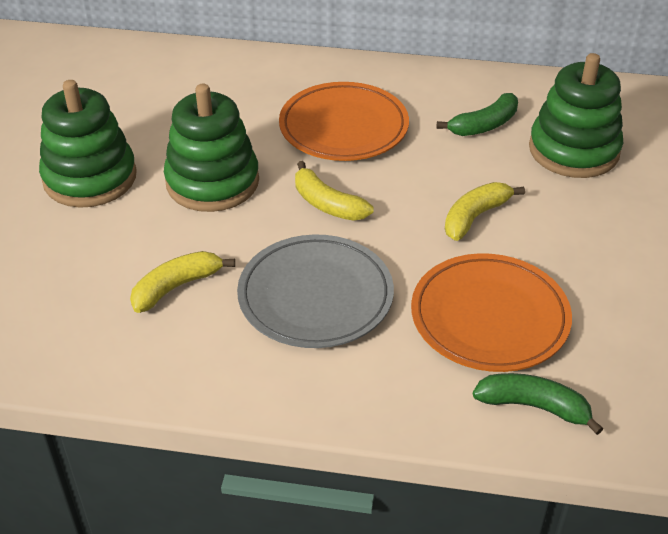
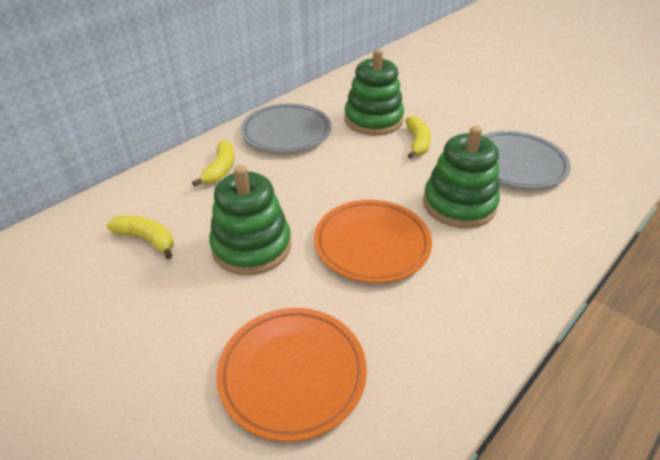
green banana: 2 -> 0
grey plate: 1 -> 2

